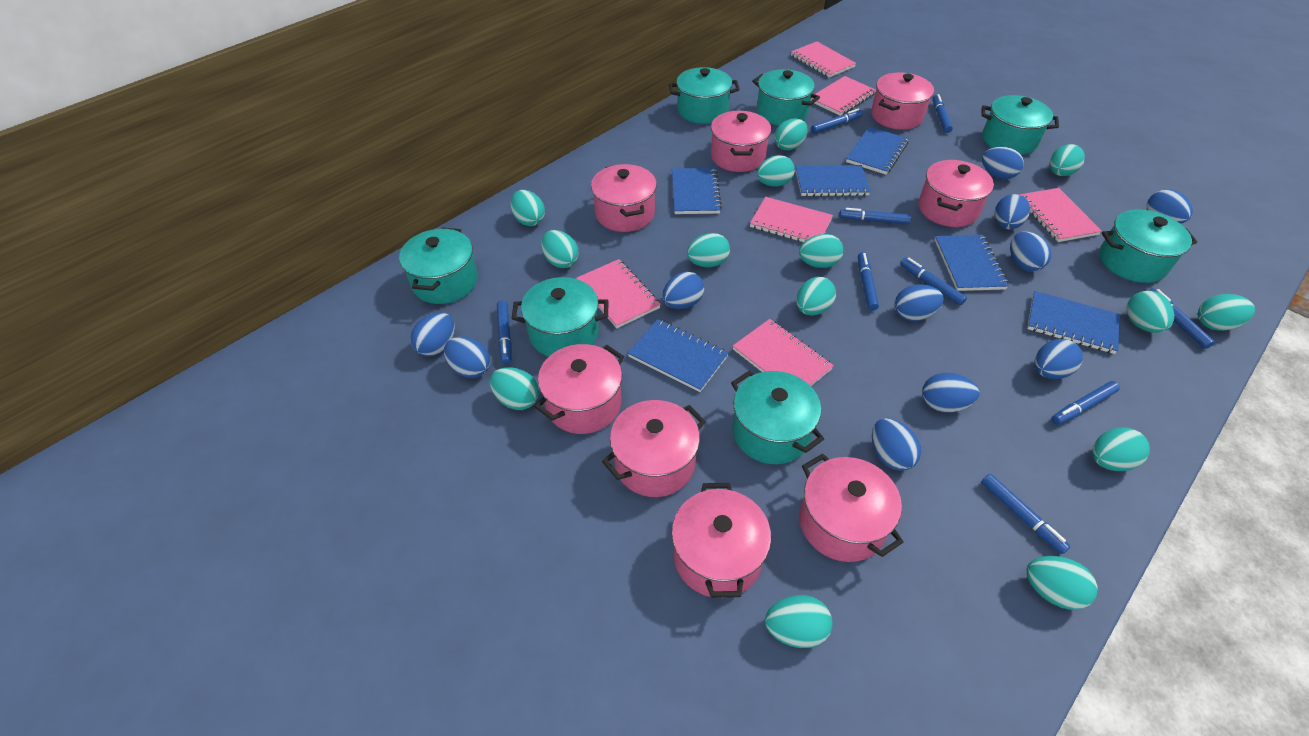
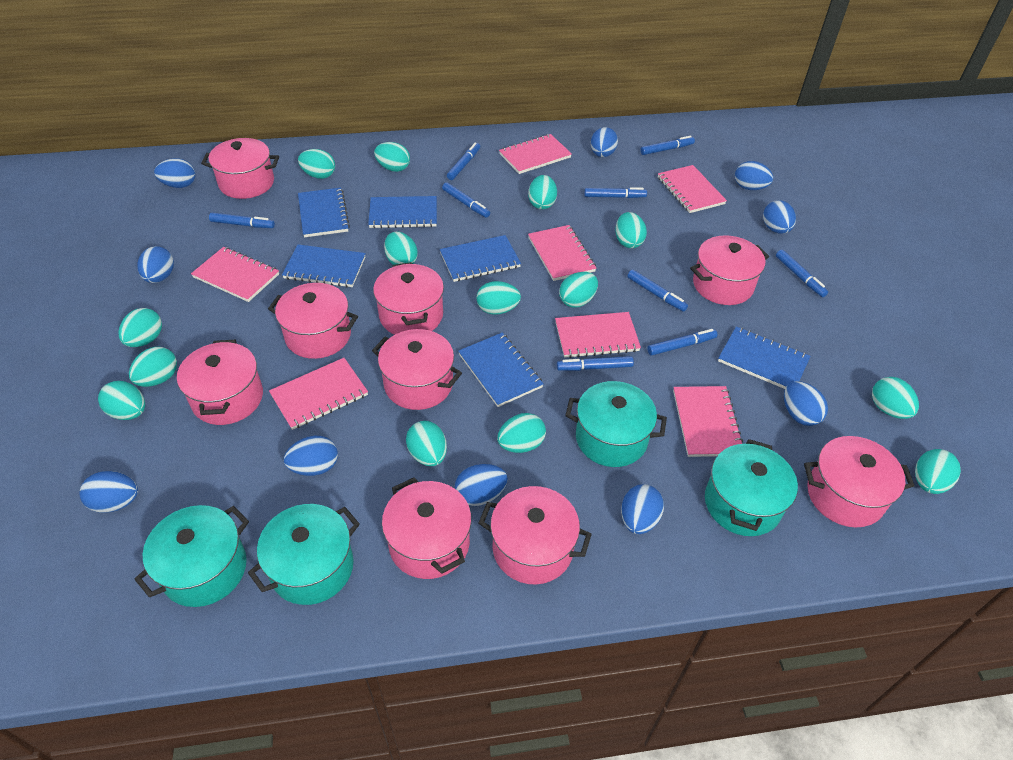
blue egg: 11 -> 10
pink notebook: 6 -> 7
pink pot: 8 -> 9
turquoise pot: 7 -> 4

